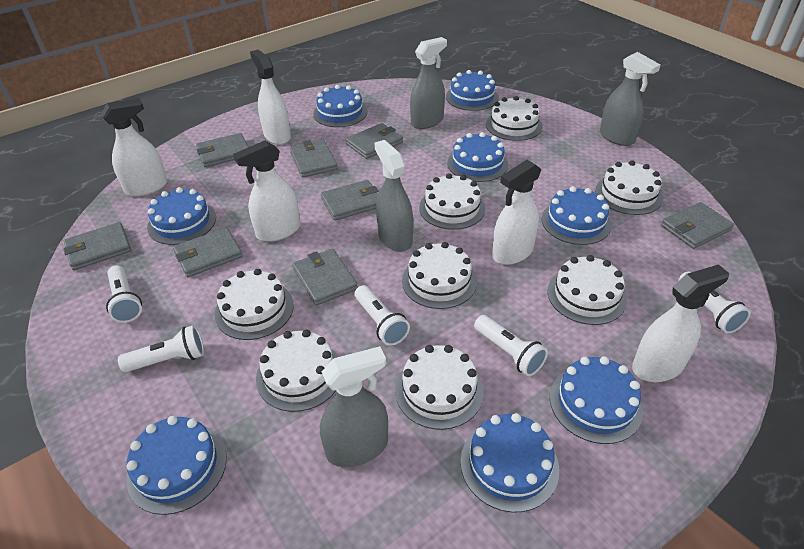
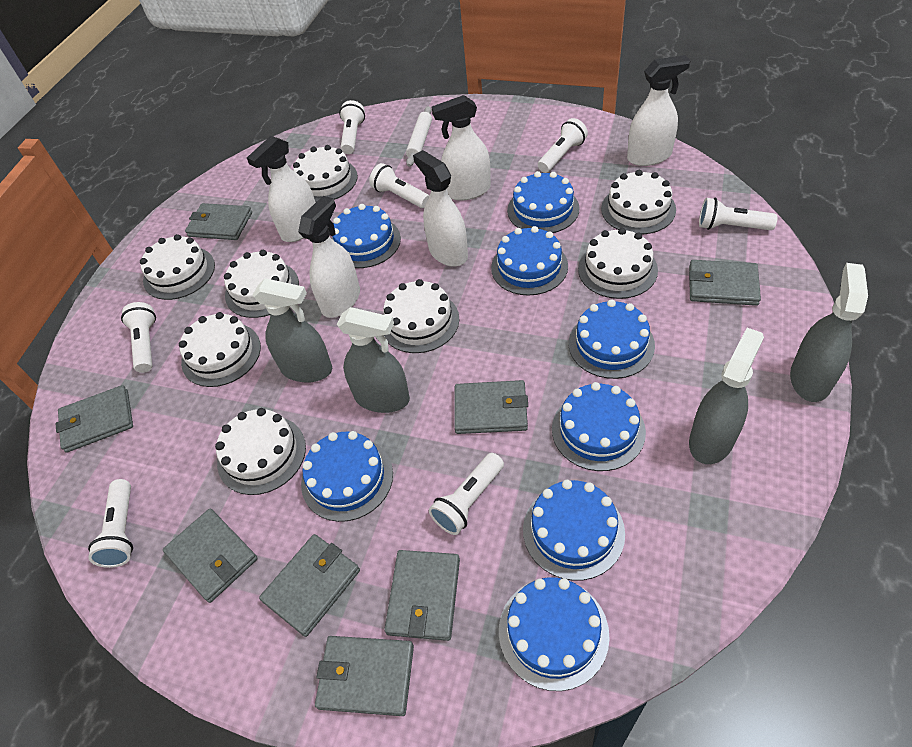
white flashlight: 5 -> 7
white rolling pin: 0 -> 1

